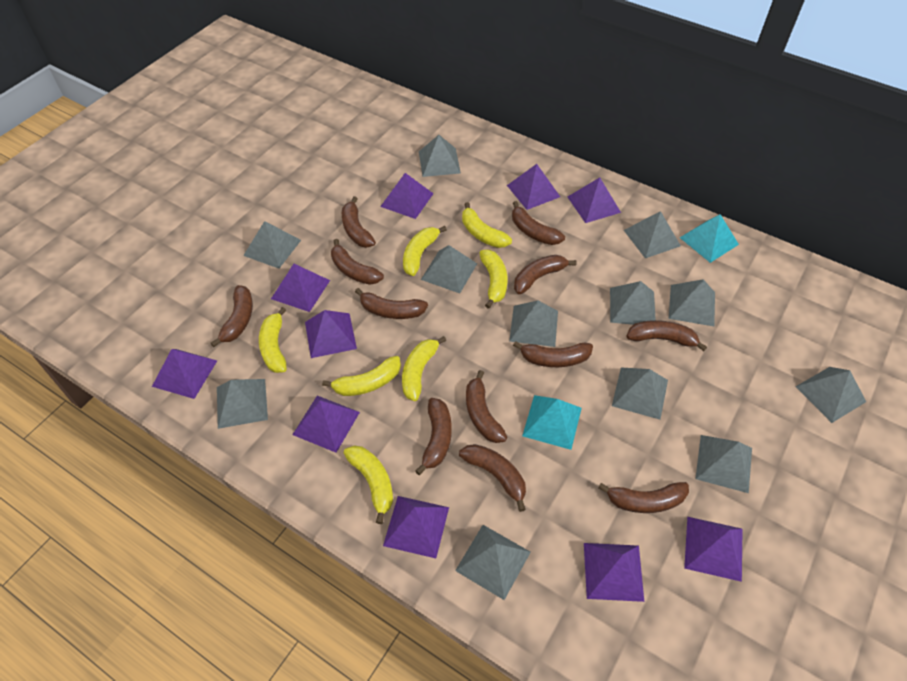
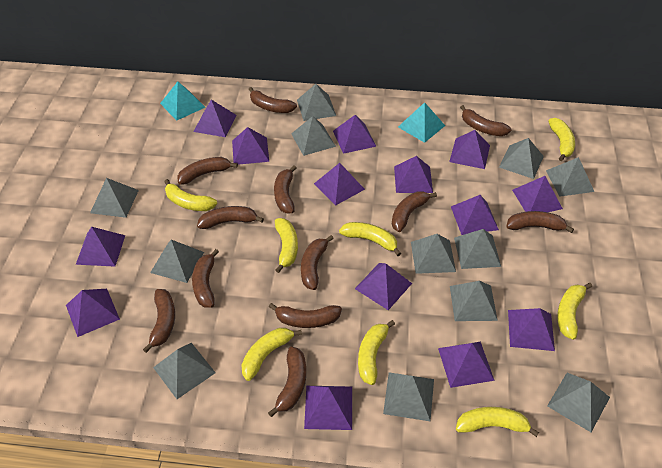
purple pyramid: 10 -> 14
yellow banana: 7 -> 8

